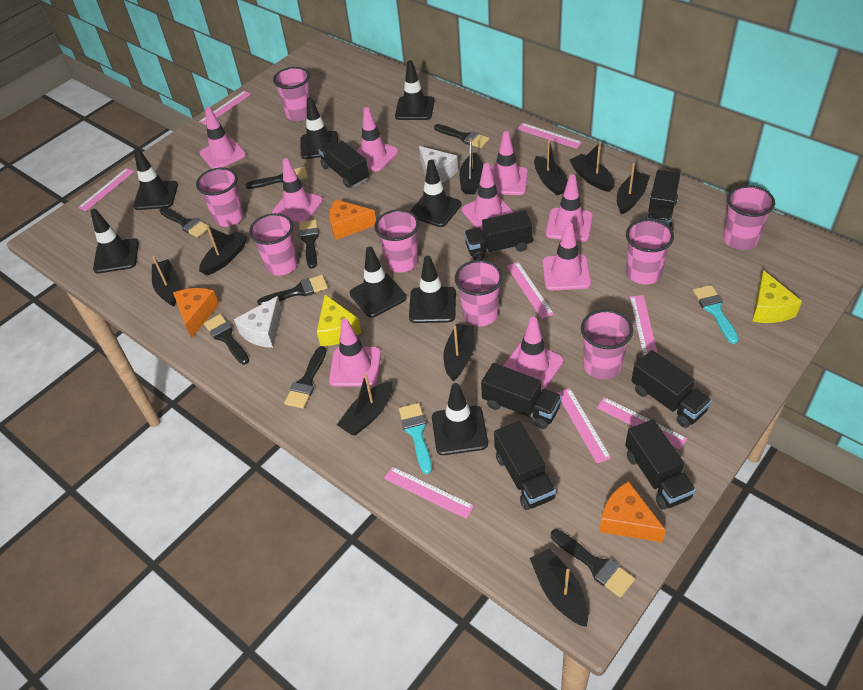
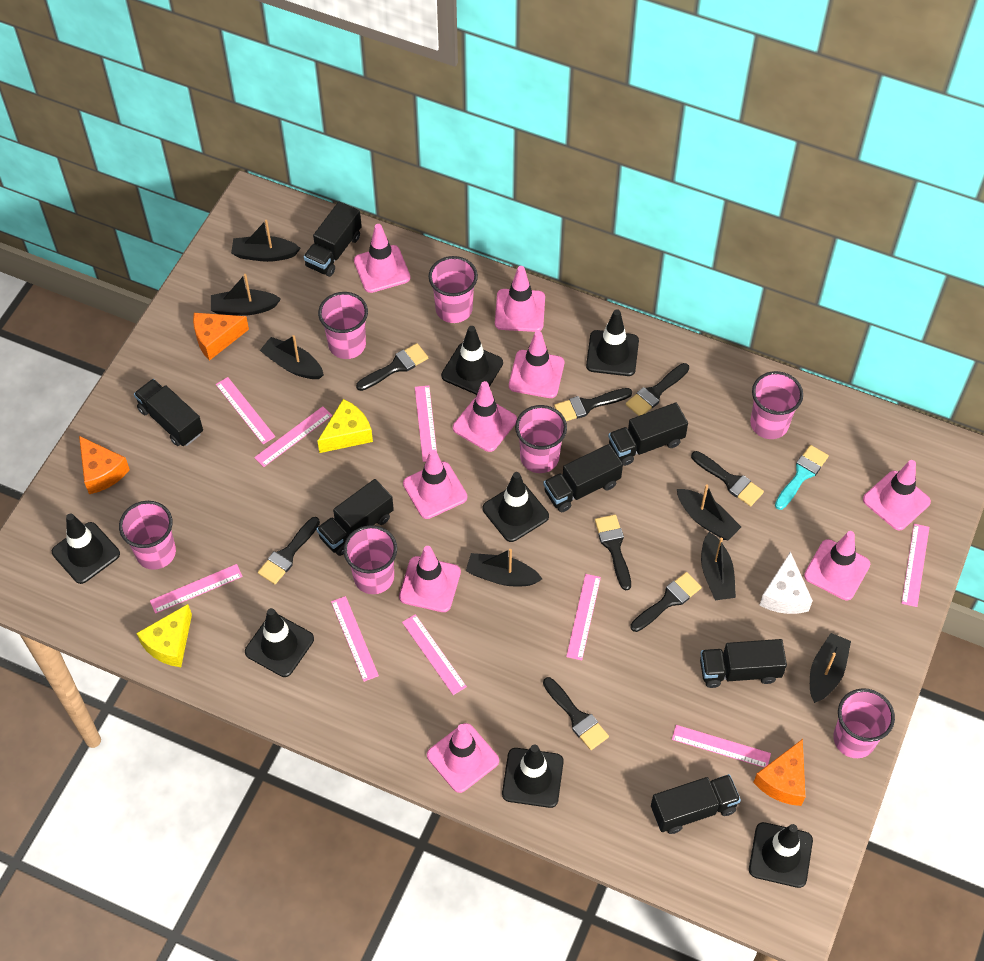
black boat: 9 -> 7
black traffic cone: 8 -> 7
pink cup: 8 -> 7
pink ruler: 8 -> 9
turquoise brush: 2 -> 1
white cheese: 2 -> 1

